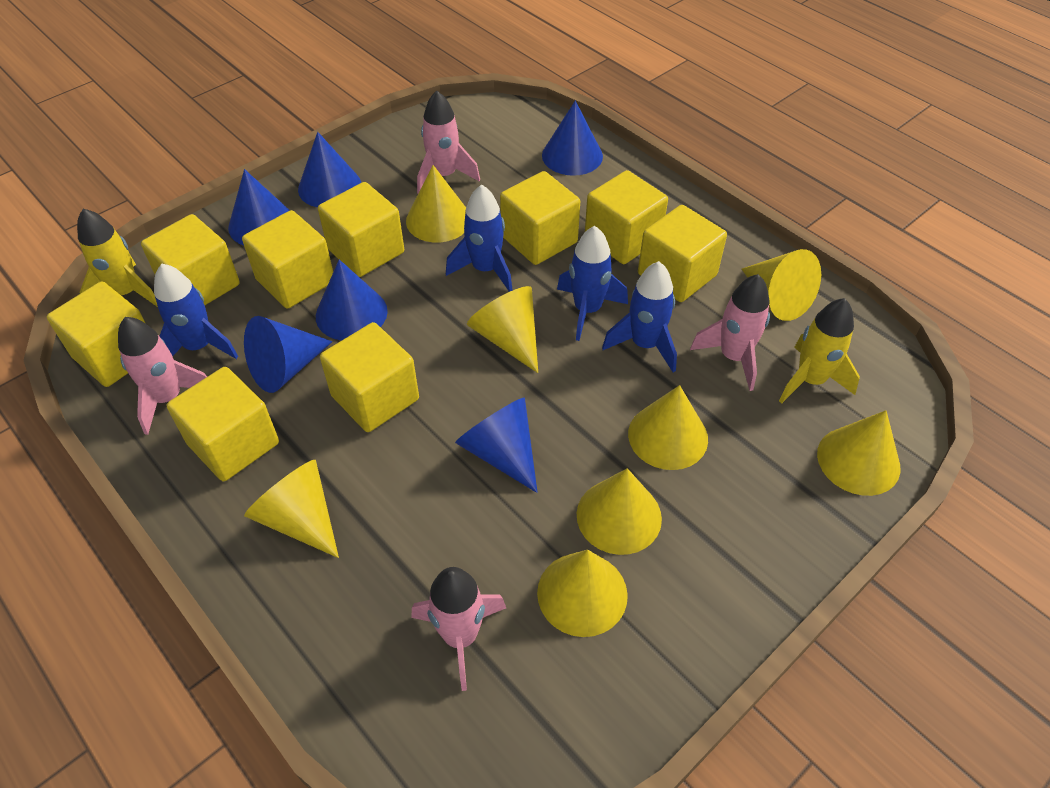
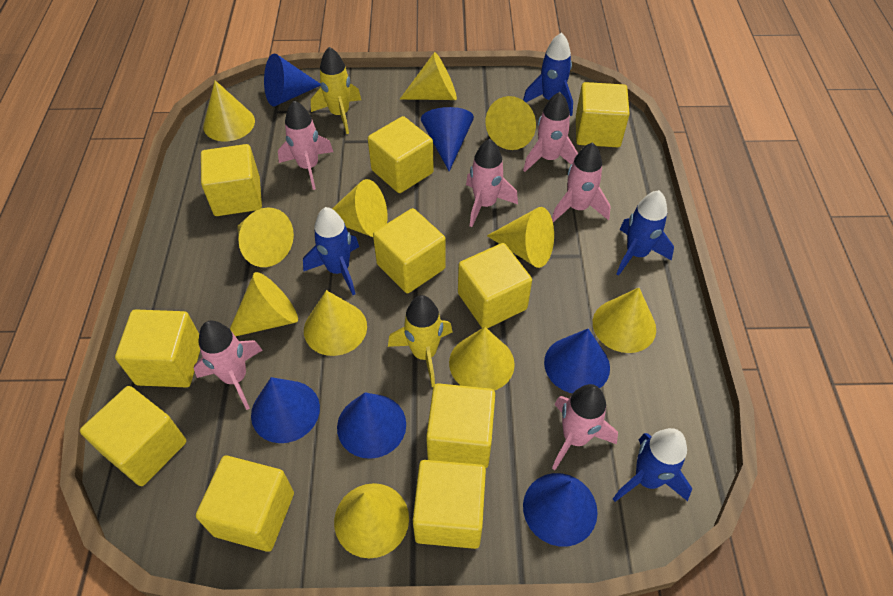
pink rocket: 4 -> 6
yellow cone: 8 -> 11
yellow cube: 9 -> 10

